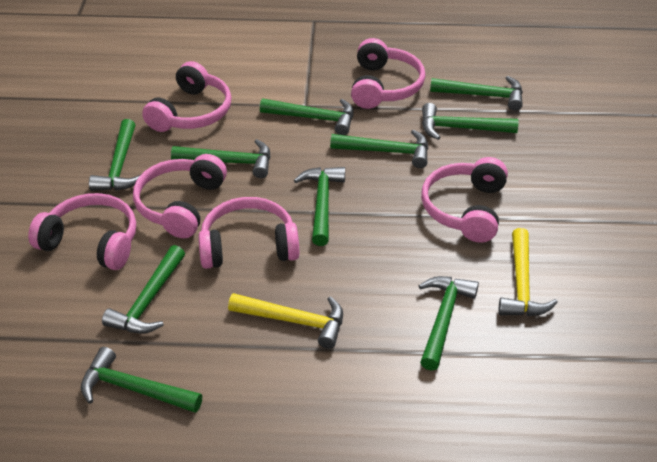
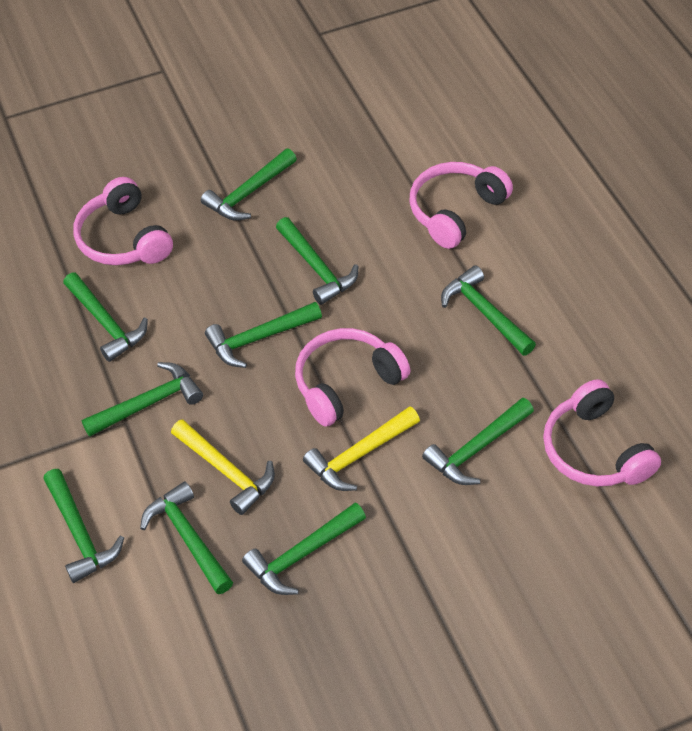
pink headphones: 6 -> 4

